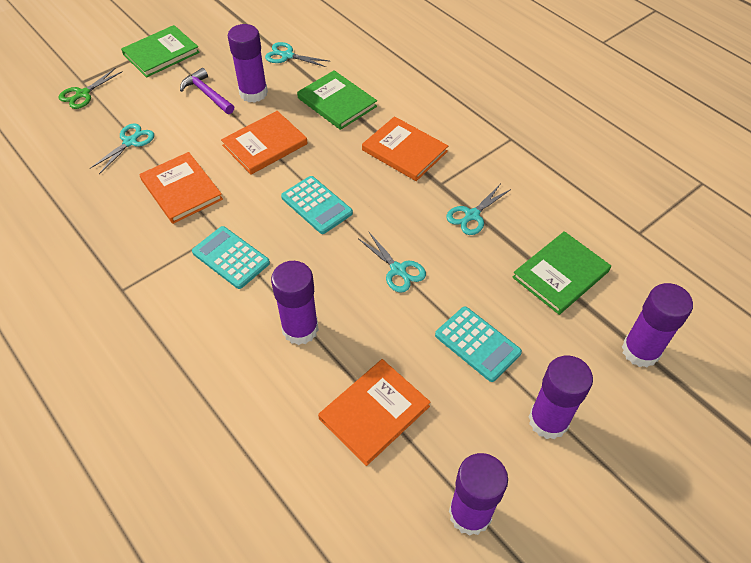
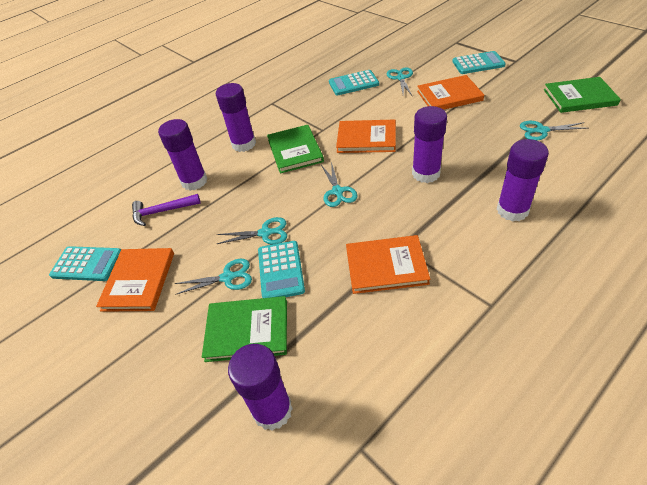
green scissors: 1 -> 0
turquoise calculator: 3 -> 4
turquoise scissors: 4 -> 5

